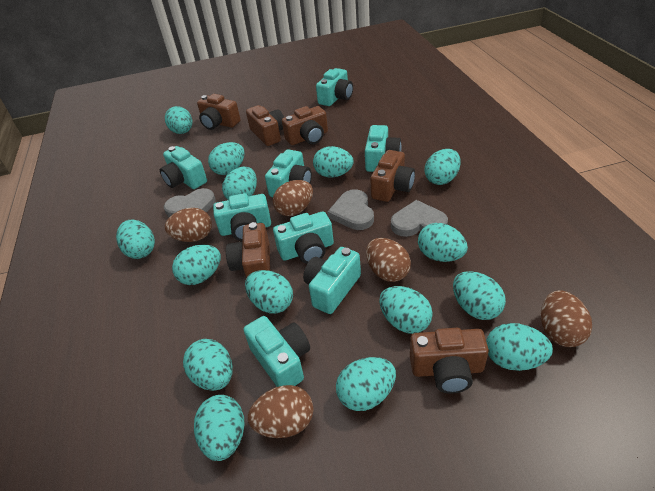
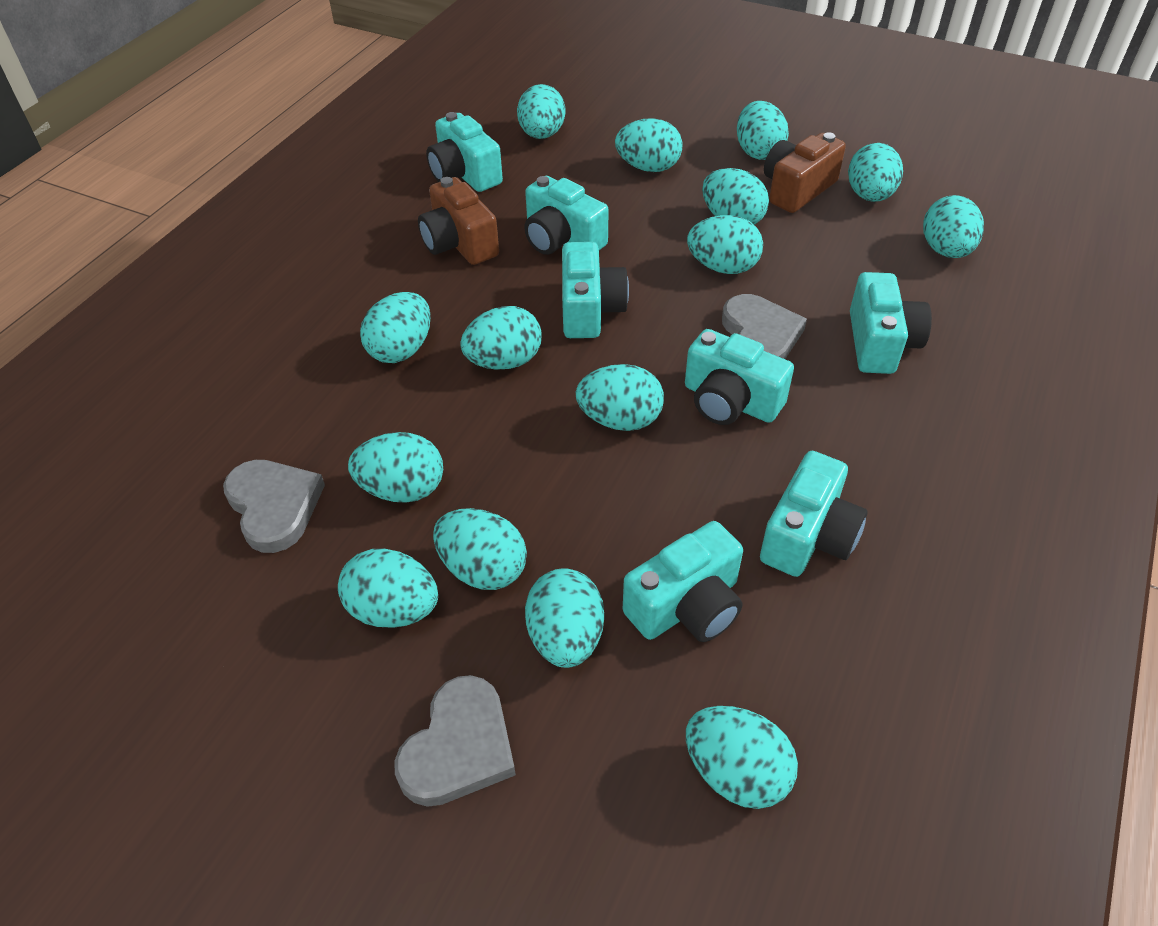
brown camera: 6 -> 2
brown egg: 5 -> 0
turquoise camera: 8 -> 7

